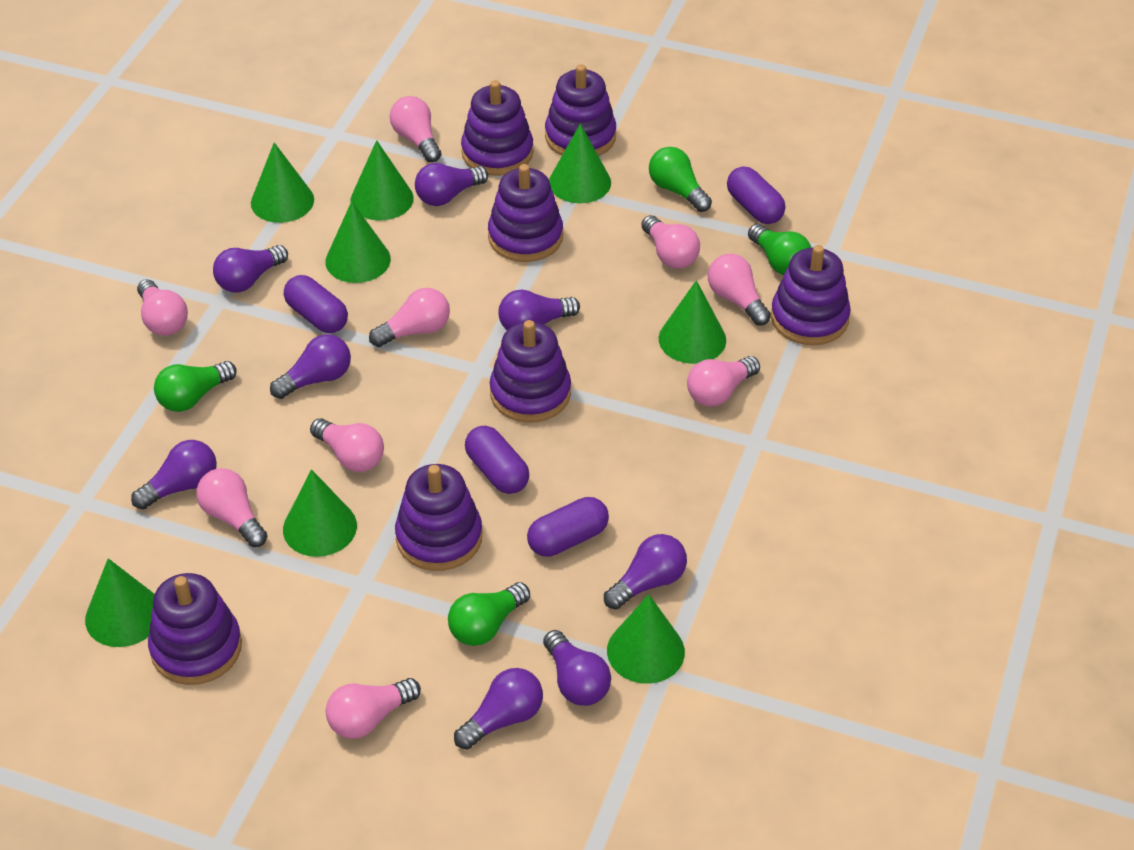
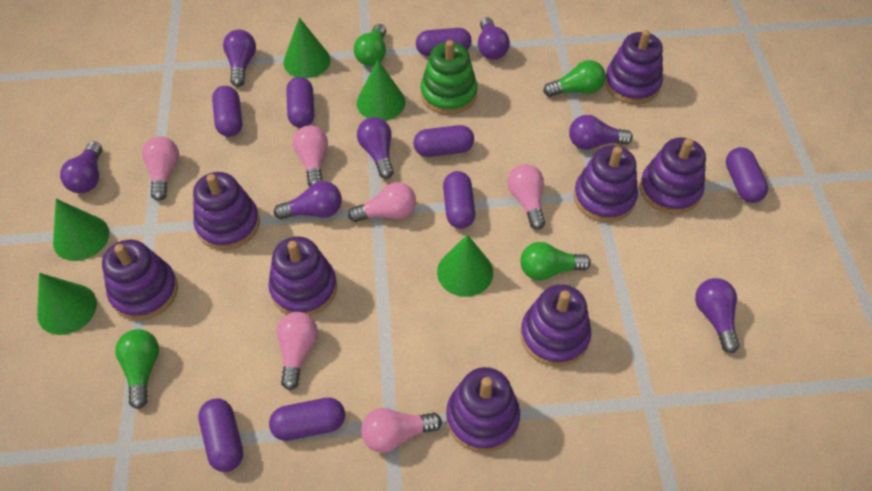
green cone: 8 -> 5
green stacking toy: 0 -> 1
pink light bulb: 9 -> 6
purple capsule: 4 -> 8
purple light bulb: 8 -> 7
purple stacking toy: 7 -> 8

